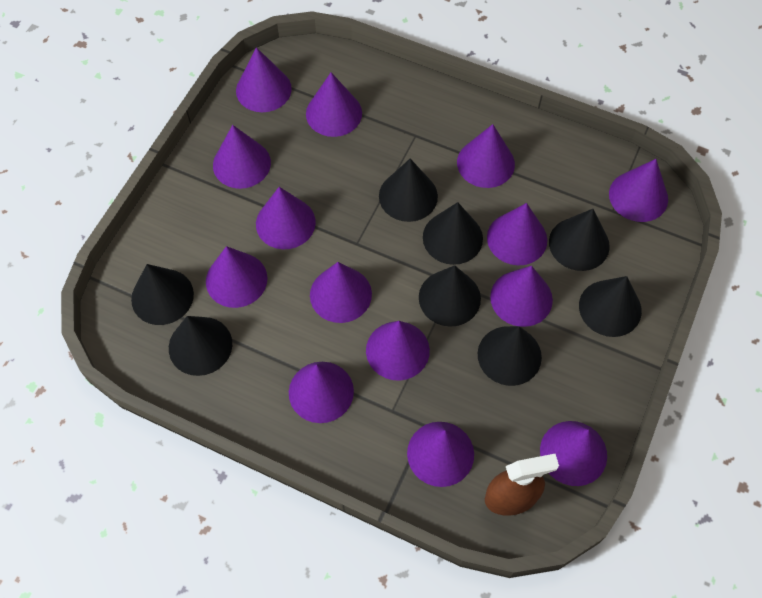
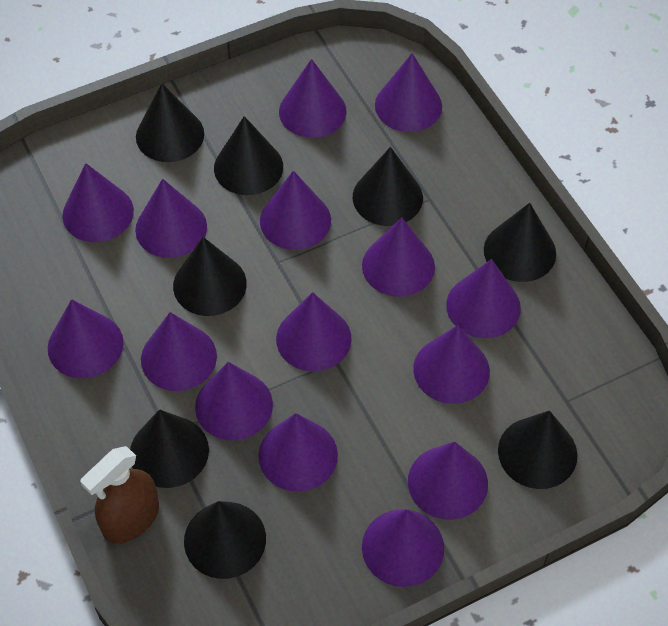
purple cone: 14 -> 15

